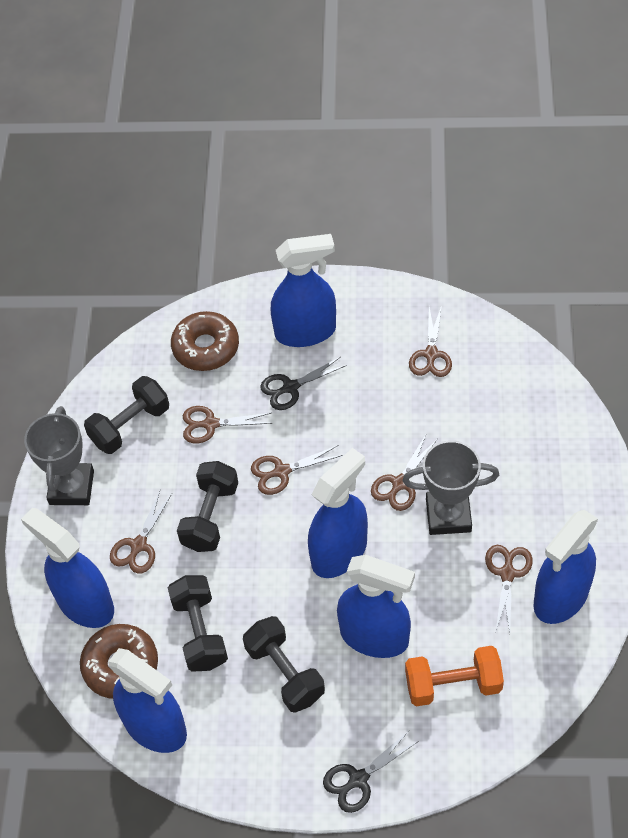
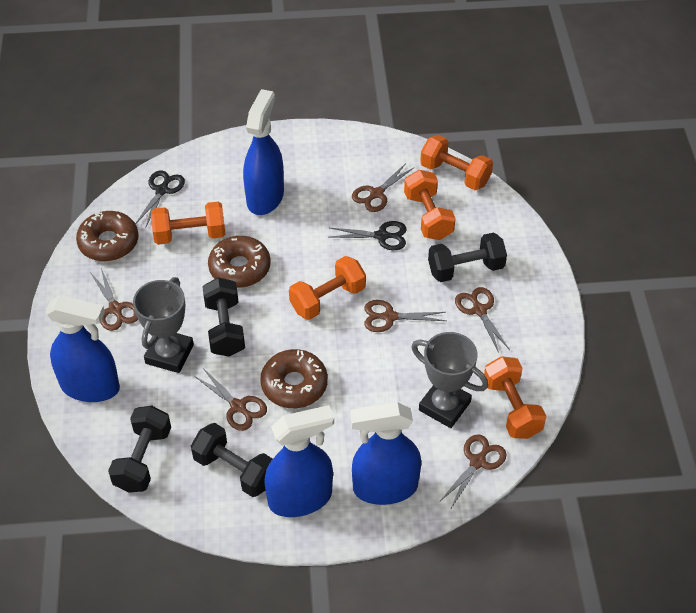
blue spray bottle: 6 -> 4
brown donut: 2 -> 3
orange dumbbell: 1 -> 5

